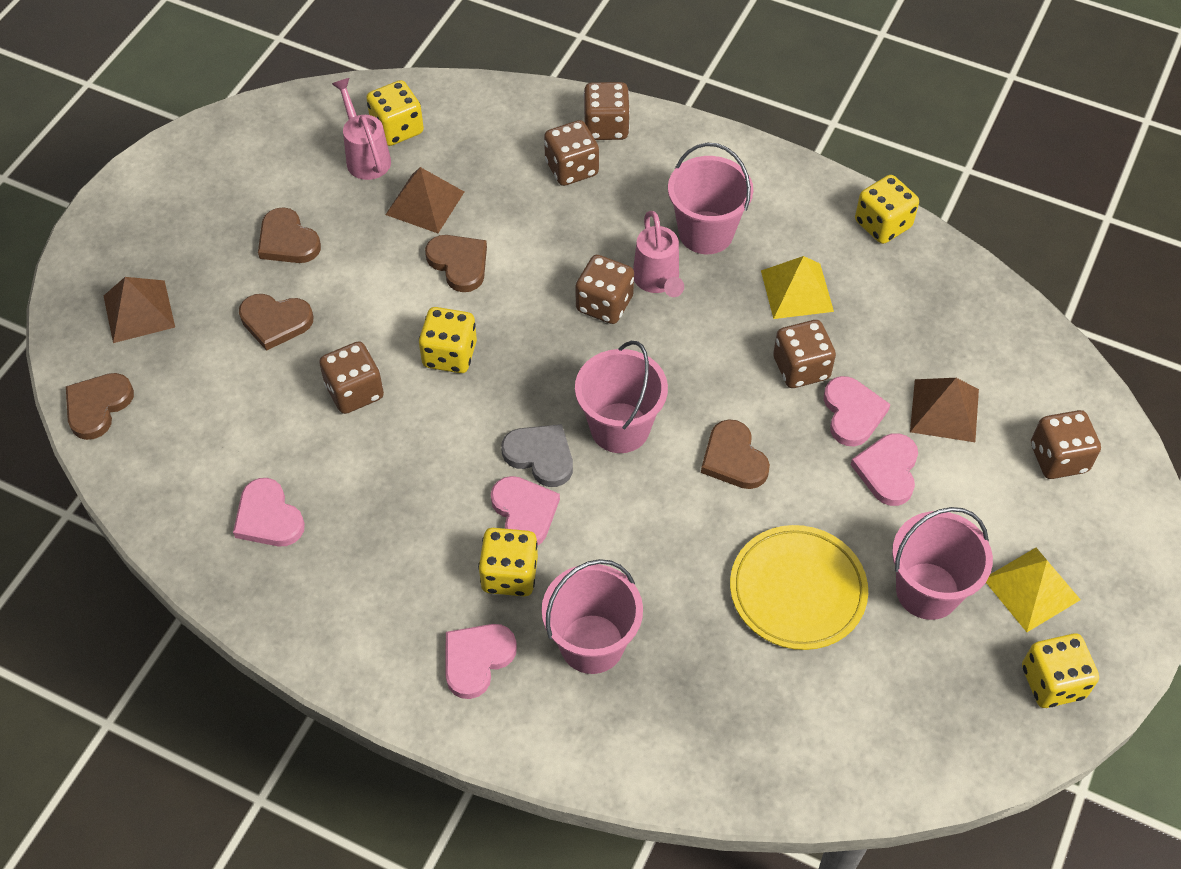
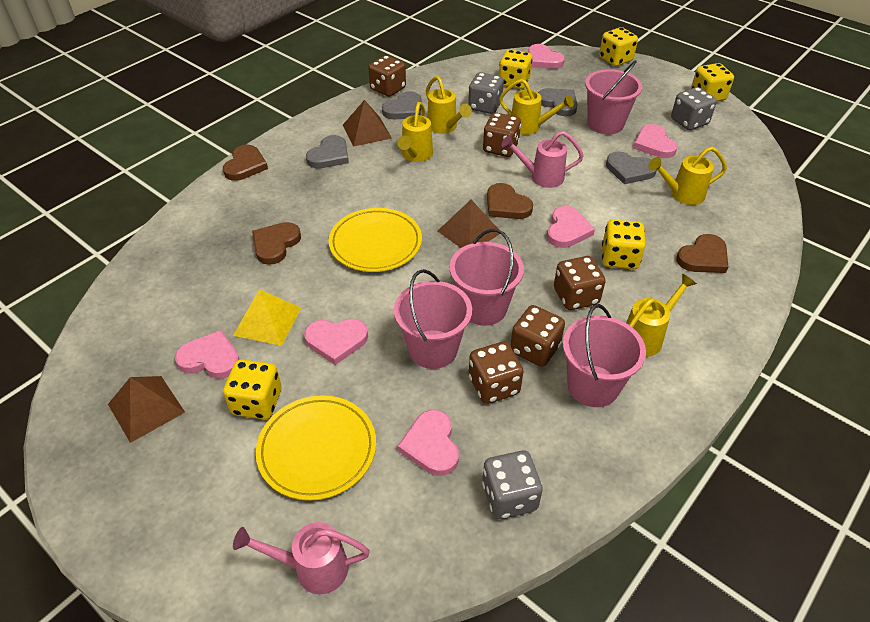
brown dice: 6 -> 5
brown heart: 5 -> 4
grey dice: 0 -> 3
grey heart: 1 -> 4
pink heart: 5 -> 6
yellow plate: 1 -> 2
yellow pyramid: 2 -> 1
yellow watering can: 0 -> 5

